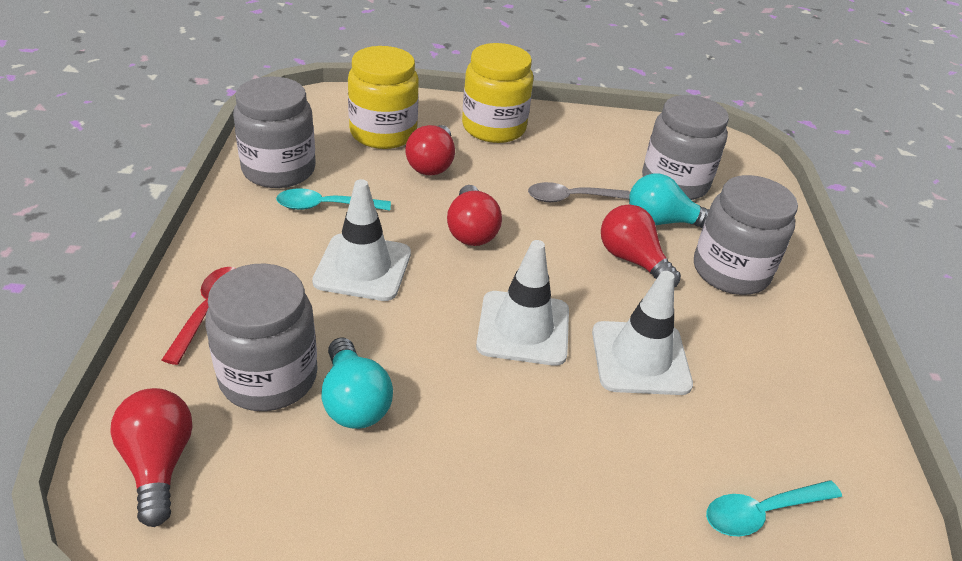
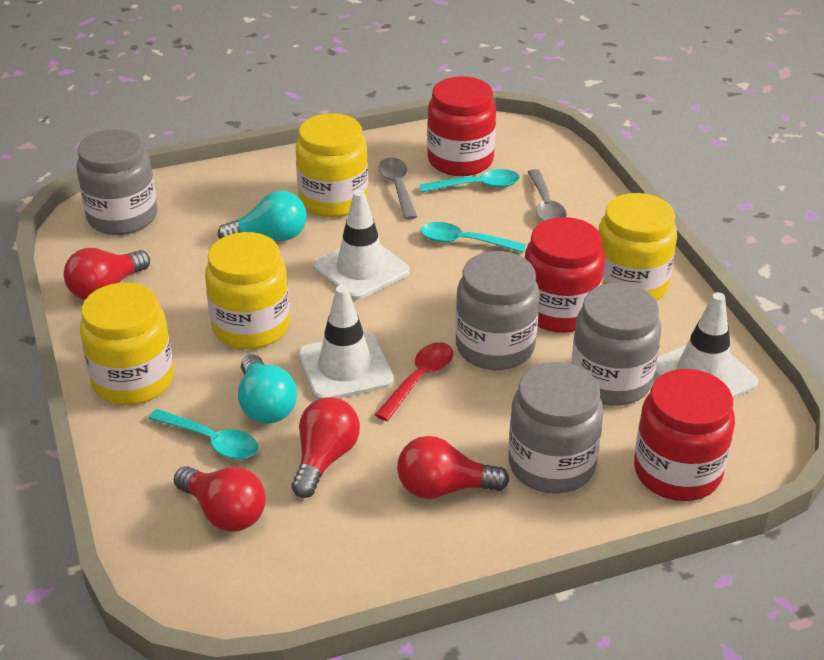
grey spoon: 1 -> 2
red jar: 0 -> 3
turquoise spoon: 2 -> 3
yellow jar: 2 -> 4

